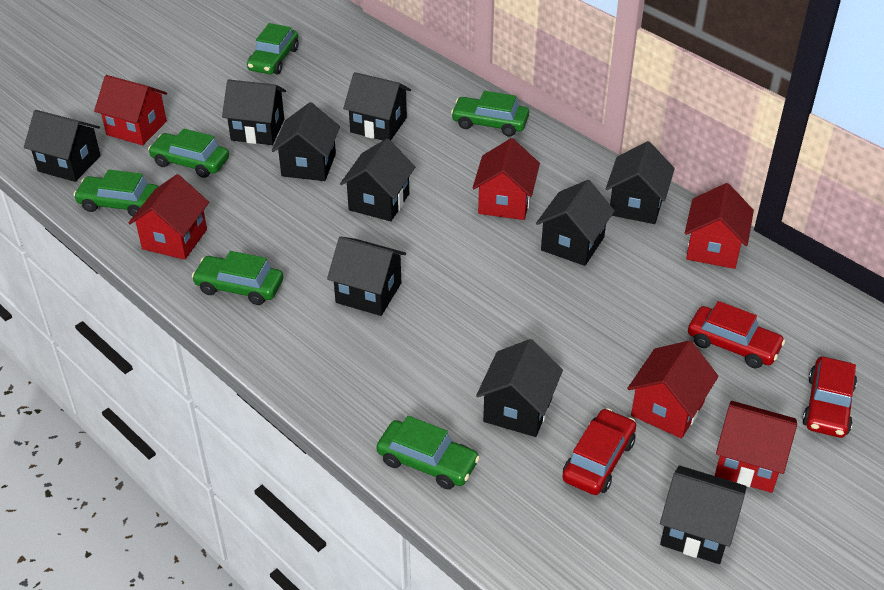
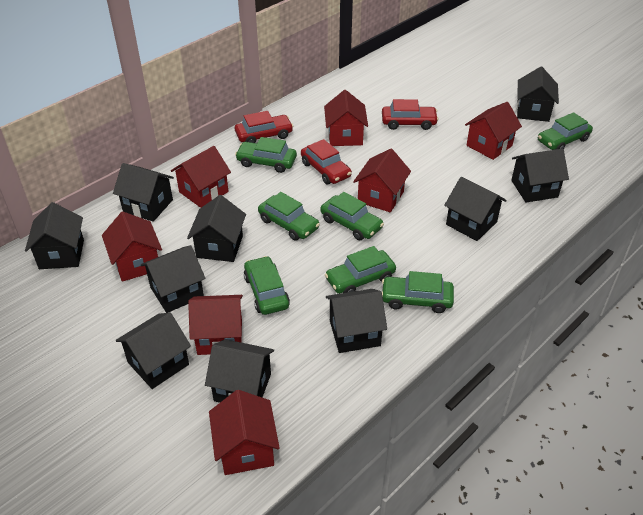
green car: 6 -> 7
red house: 6 -> 7

